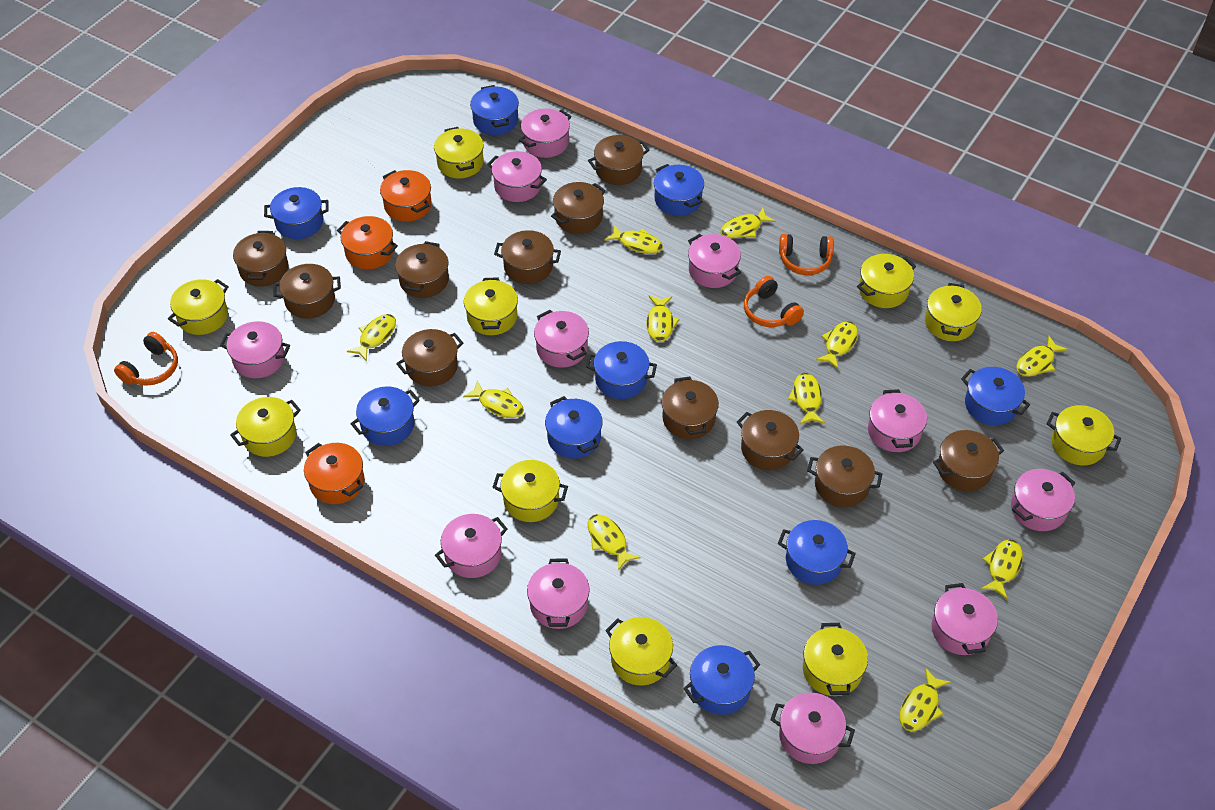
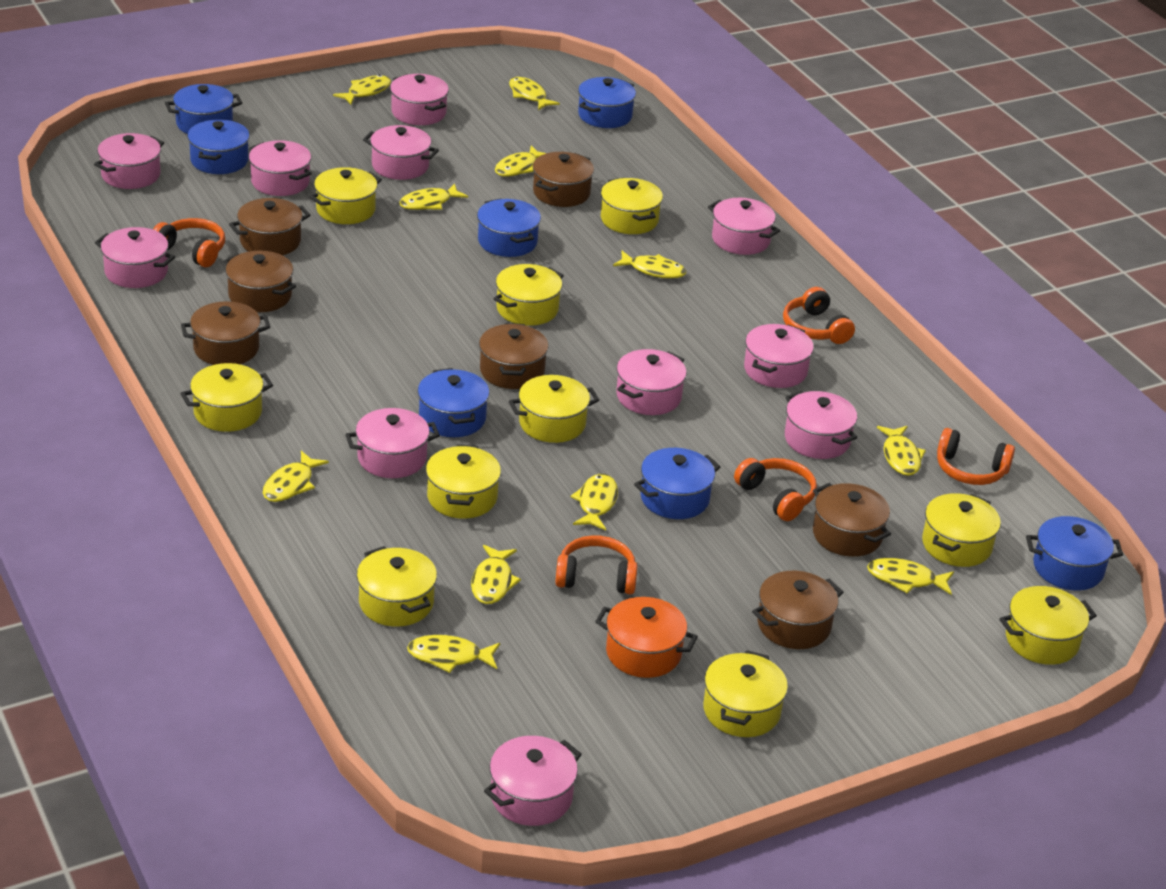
blue pot: 9 -> 7
brown pot: 11 -> 7
orange headphones: 3 -> 5
orange pot: 3 -> 1

